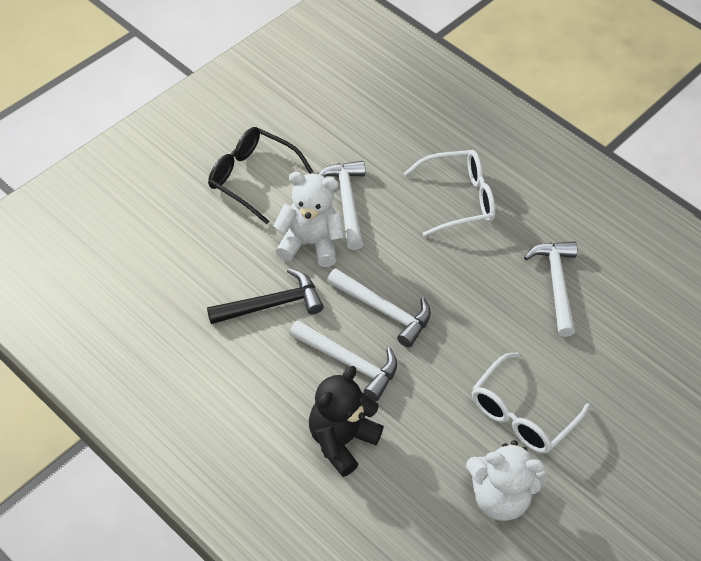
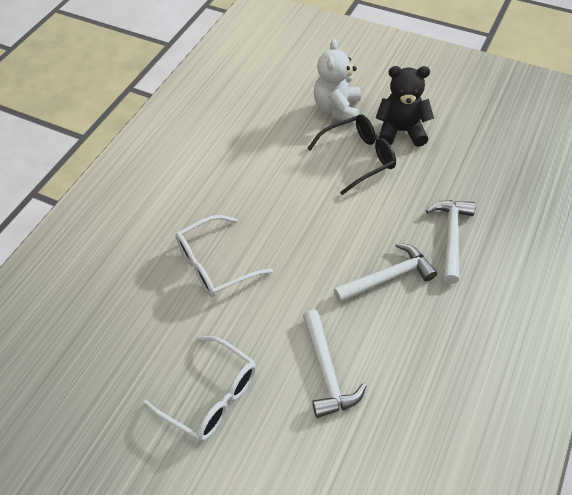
black hammer: 1 -> 0
white hammer: 4 -> 3
white teddy bear: 2 -> 1

